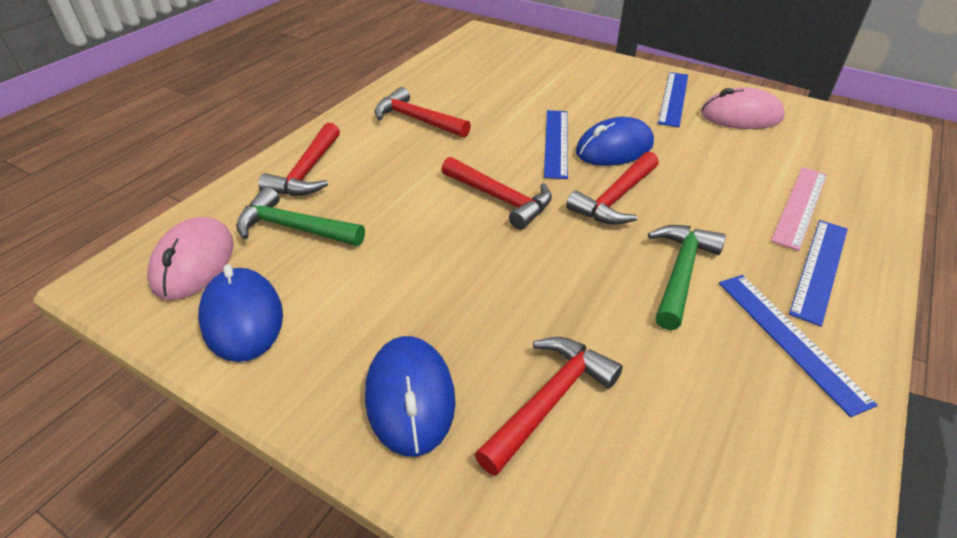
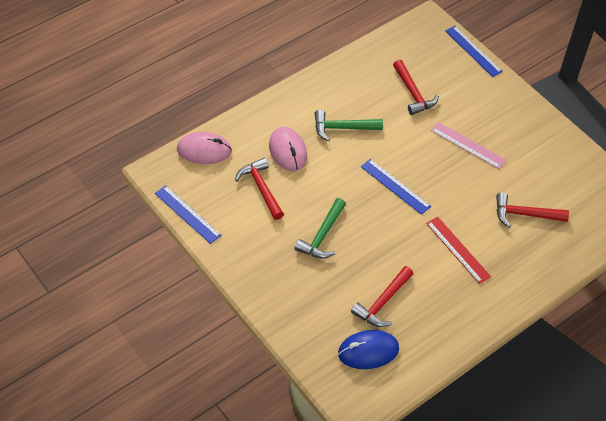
blue mouse: 3 -> 1
blue ruler: 4 -> 3
red hammer: 5 -> 4
red ruler: 0 -> 1

